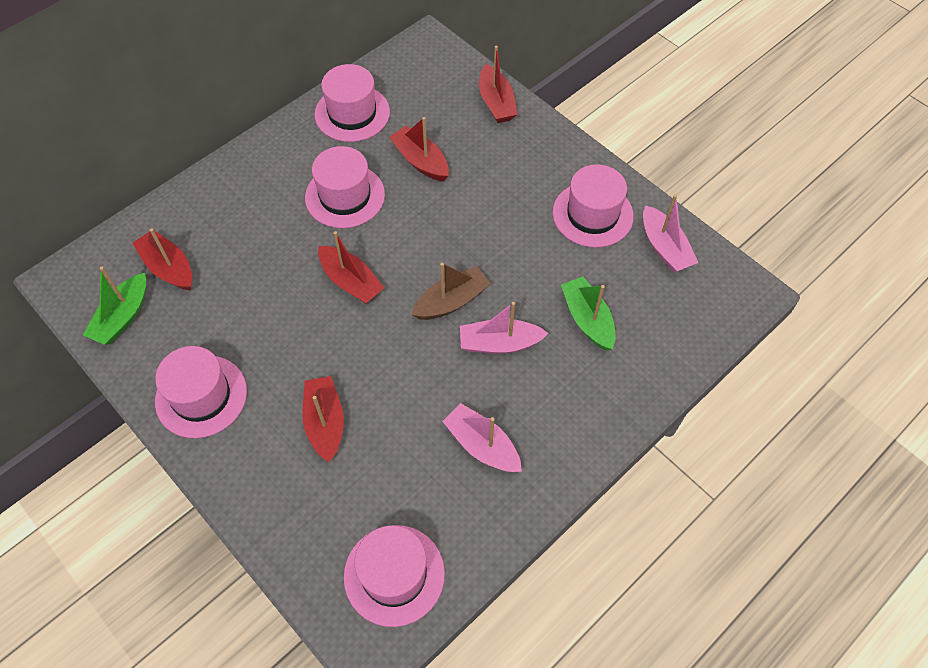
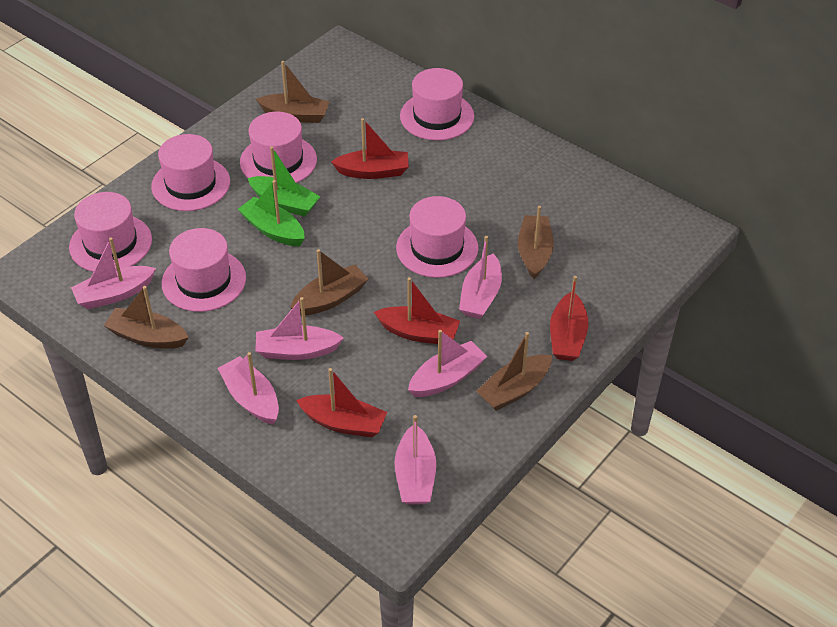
brown boat: 1 -> 5
pink boat: 3 -> 6
pink hat: 5 -> 6
red boat: 5 -> 4

